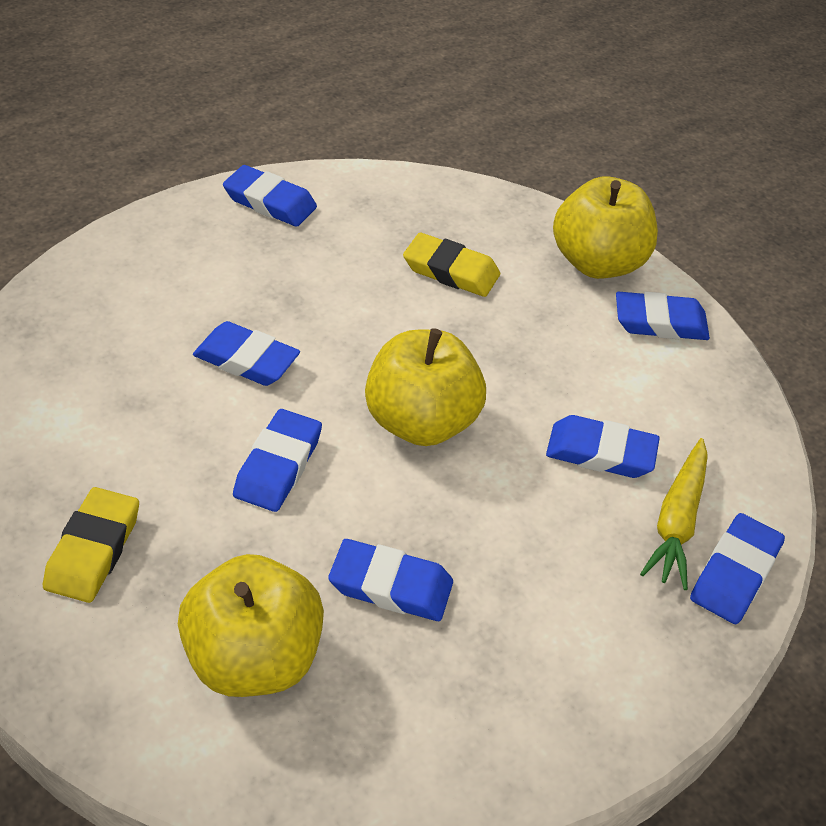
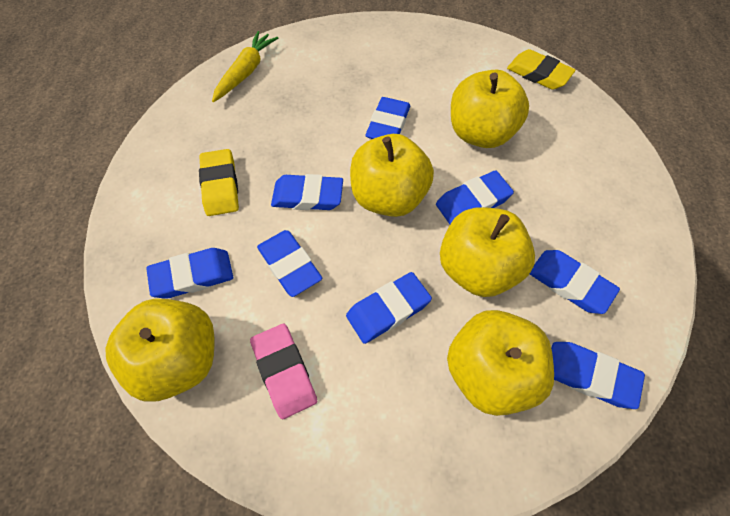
blue eraser: 7 -> 8
pink eraser: 0 -> 1
yellow apple: 3 -> 5

